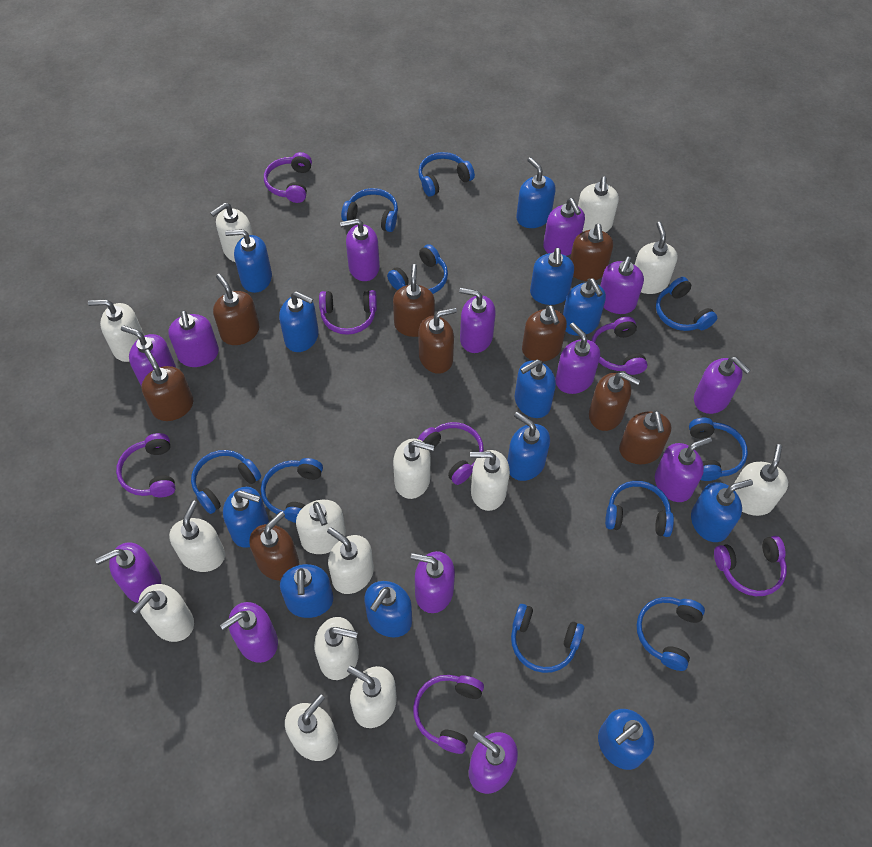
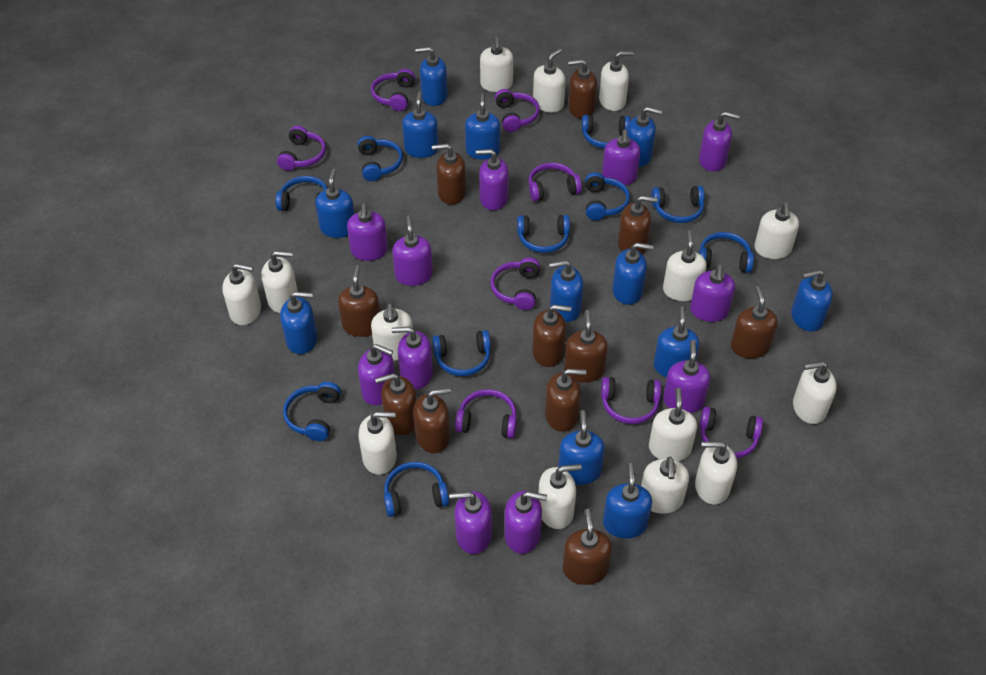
brown soap dispenser: 9 -> 11
purple headphones: 7 -> 8
purple soap dispenser: 13 -> 11

